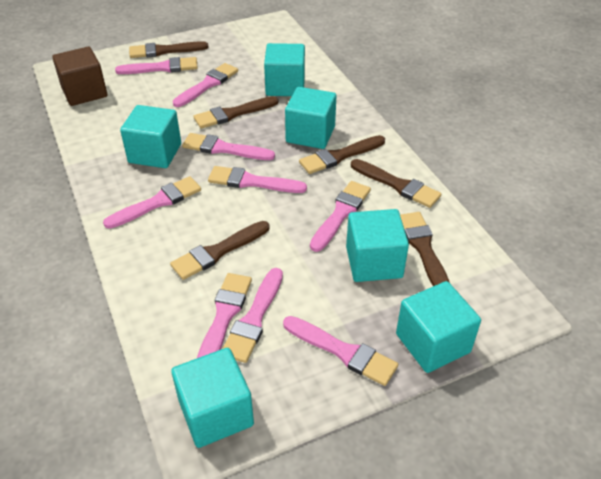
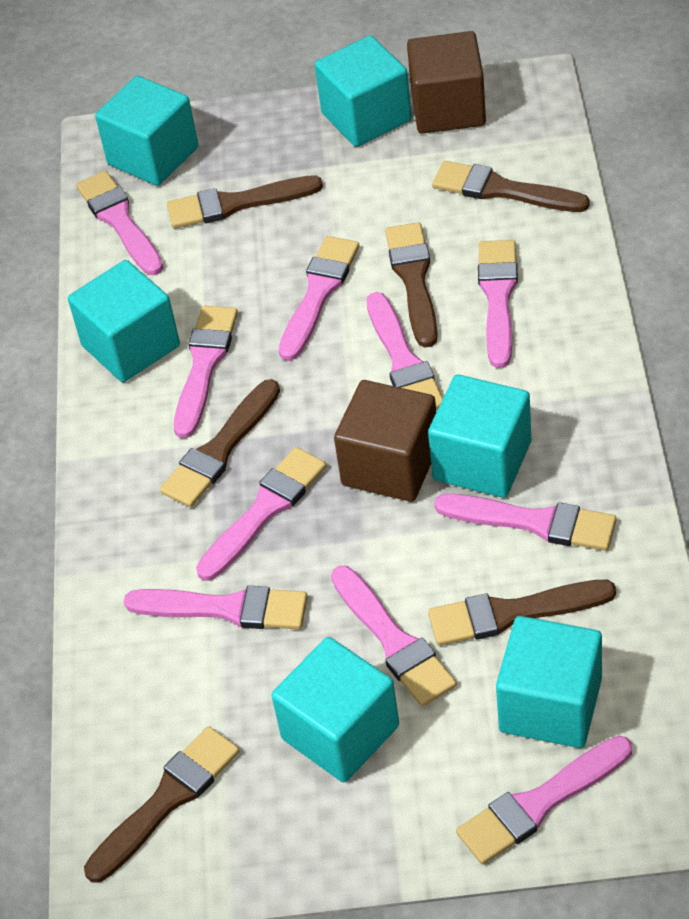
brown cube: 1 -> 2
pink brush: 9 -> 10

